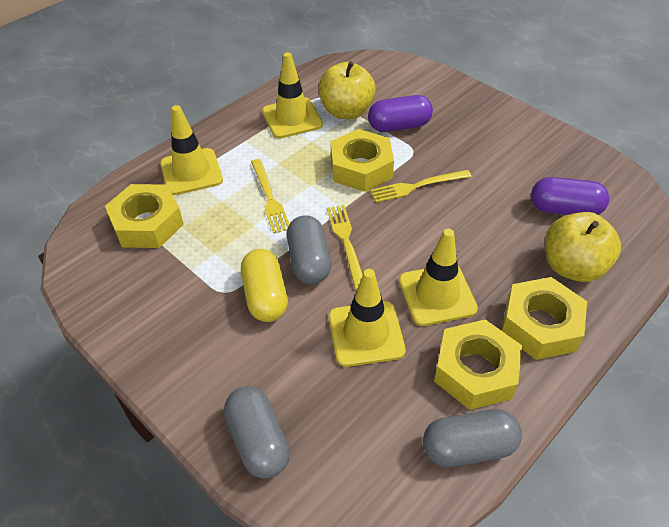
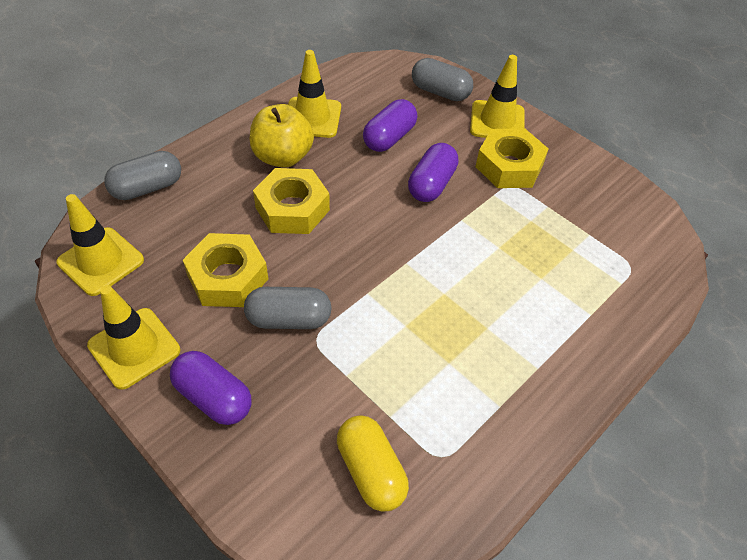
purple capsule: 2 -> 3
yellow apple: 2 -> 1
yellow fork: 3 -> 0
yellow nut: 4 -> 3

